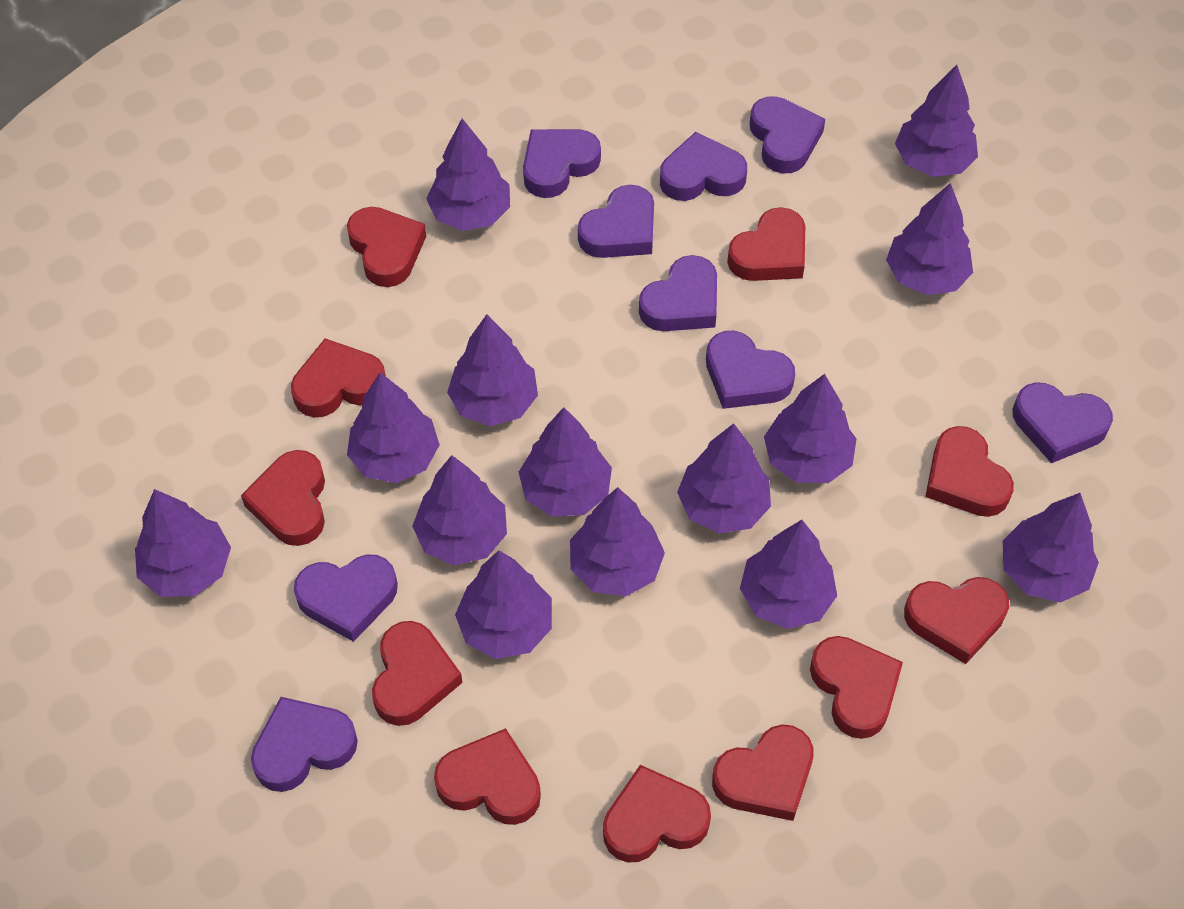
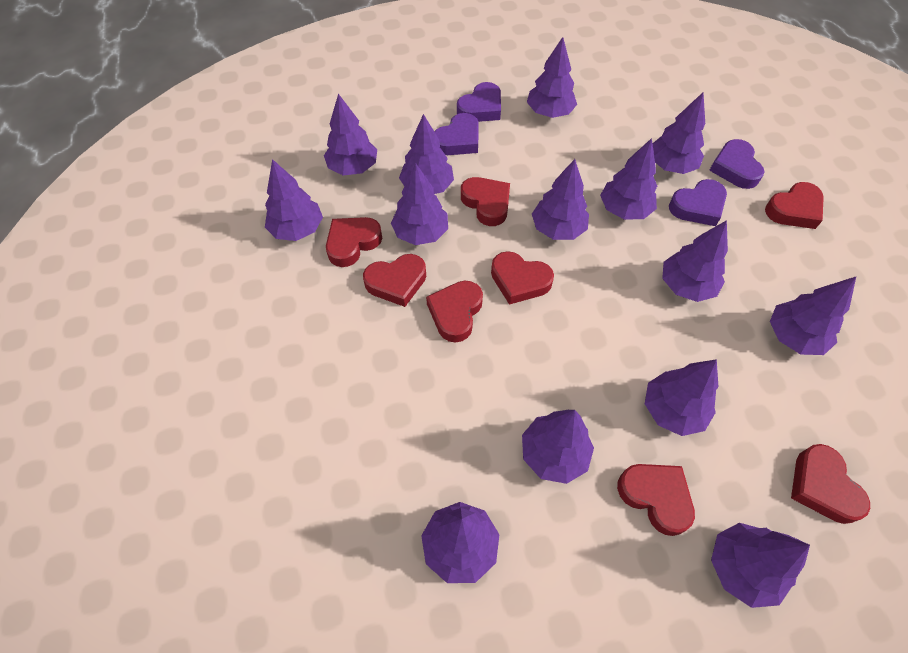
purple heart: 9 -> 4
red heart: 11 -> 8

